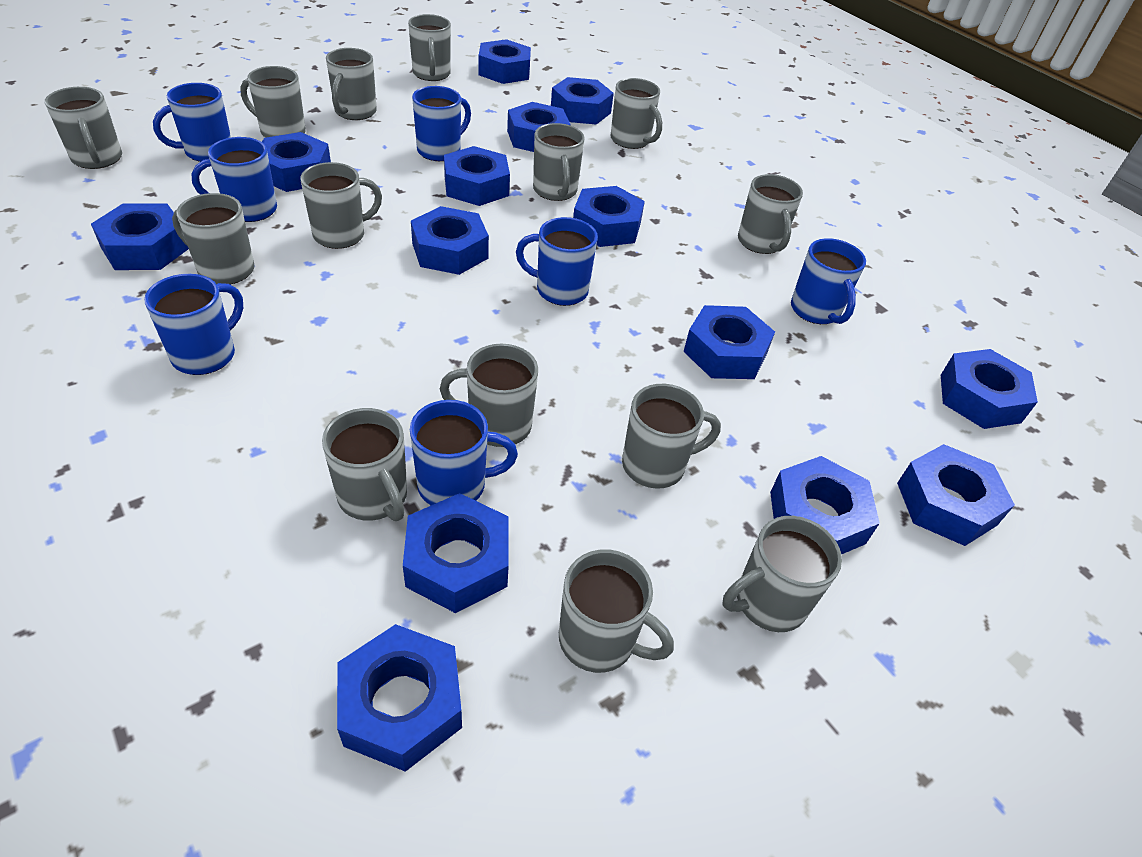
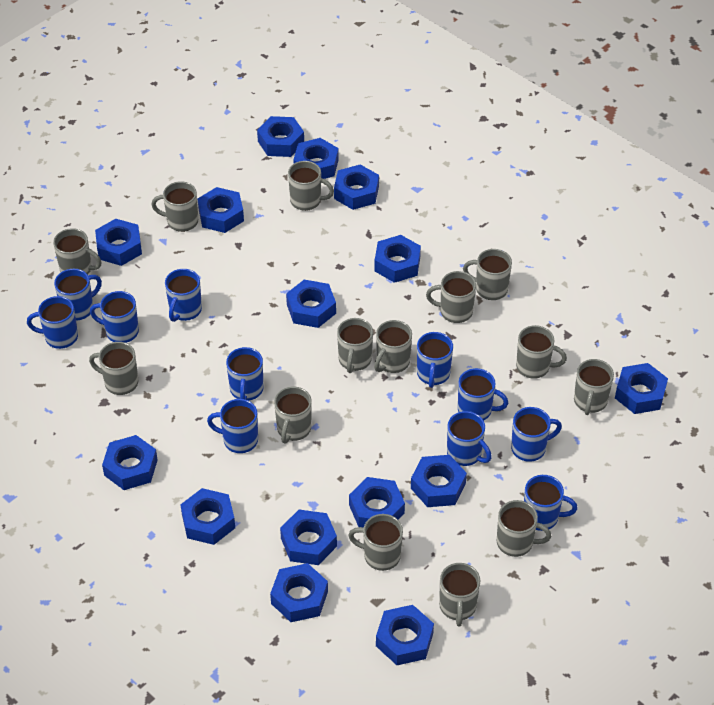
blue mug: 7 -> 11
blue nut: 14 -> 15

